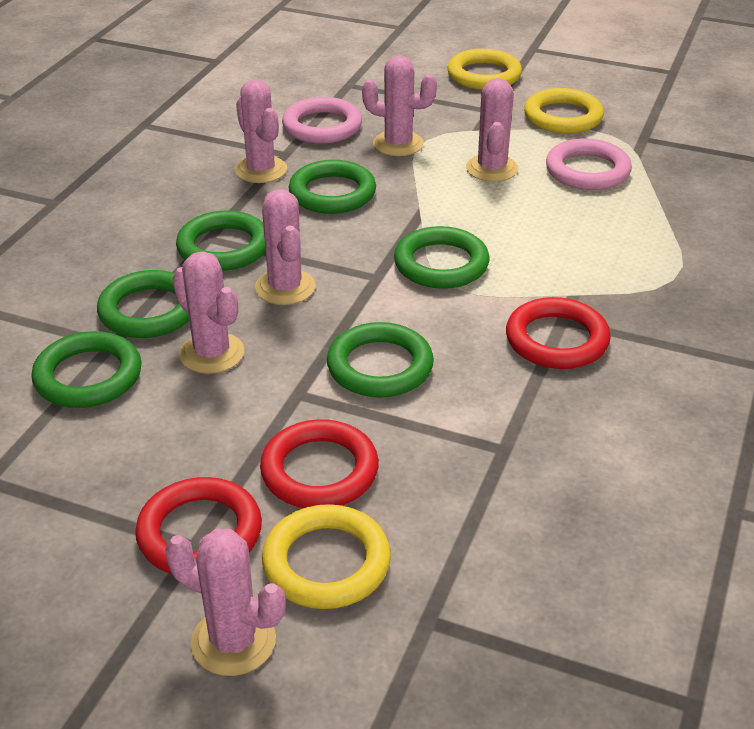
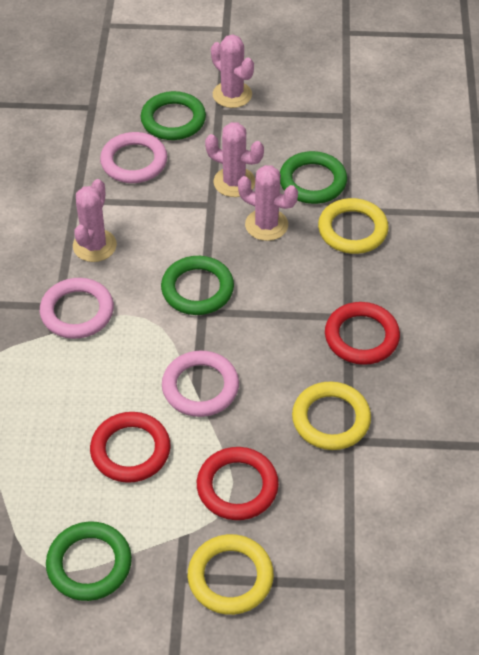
green ring: 6 -> 4
pink cactus: 6 -> 4
pink ring: 2 -> 3

